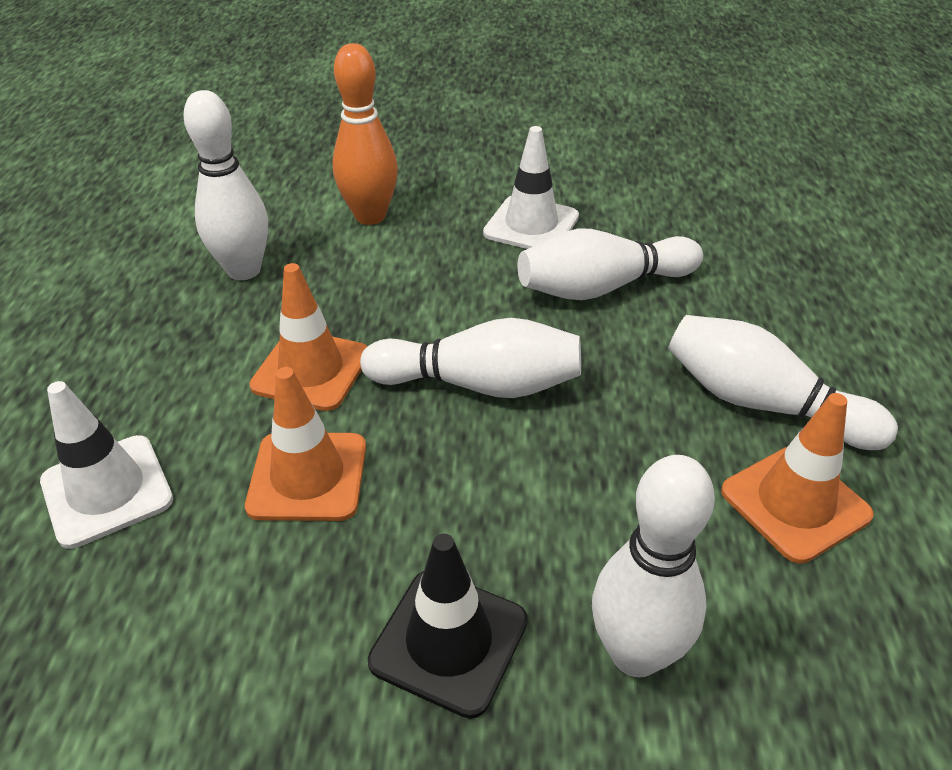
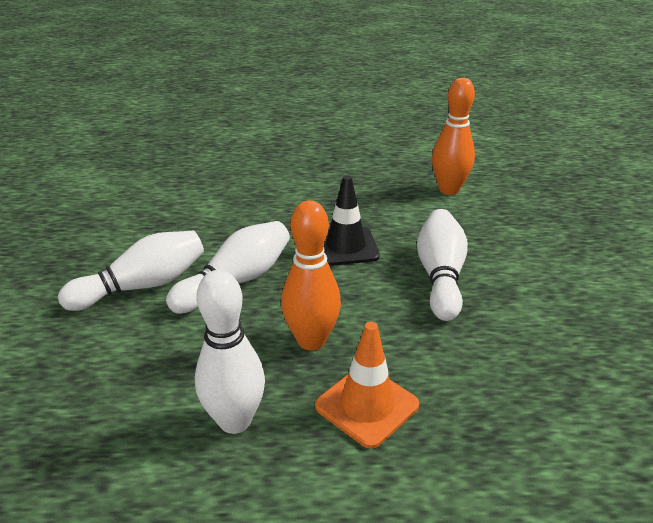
orange bowling pin: 1 -> 2
orange traffic cone: 3 -> 1
white bowling pin: 5 -> 4
white traffic cone: 2 -> 0

